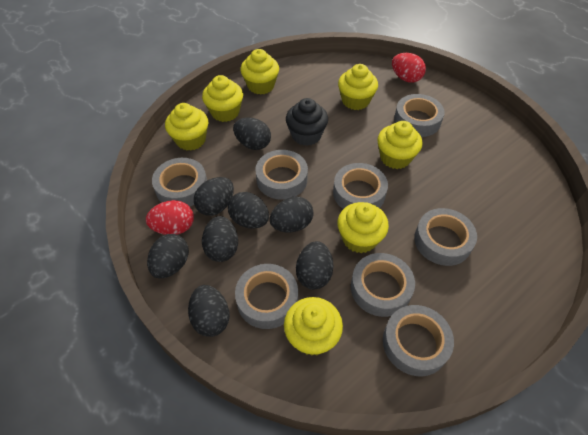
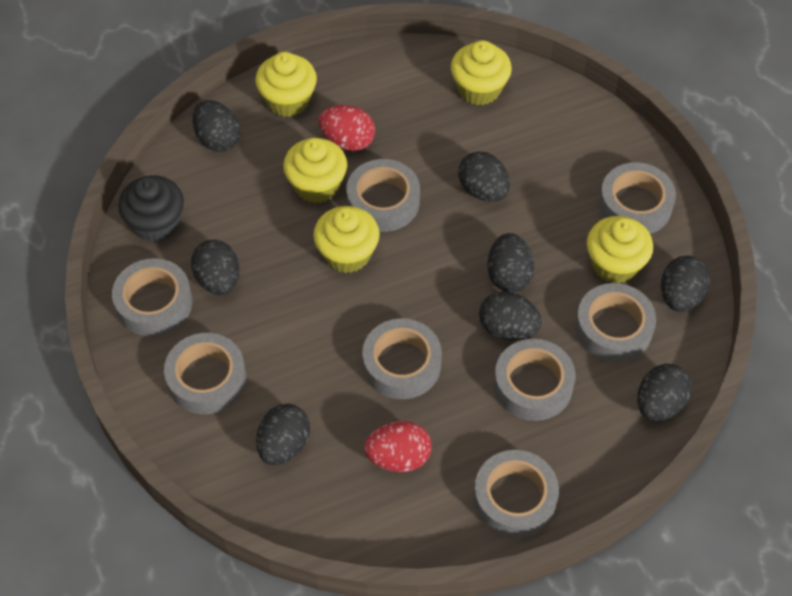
yellow cupcake: 7 -> 5

